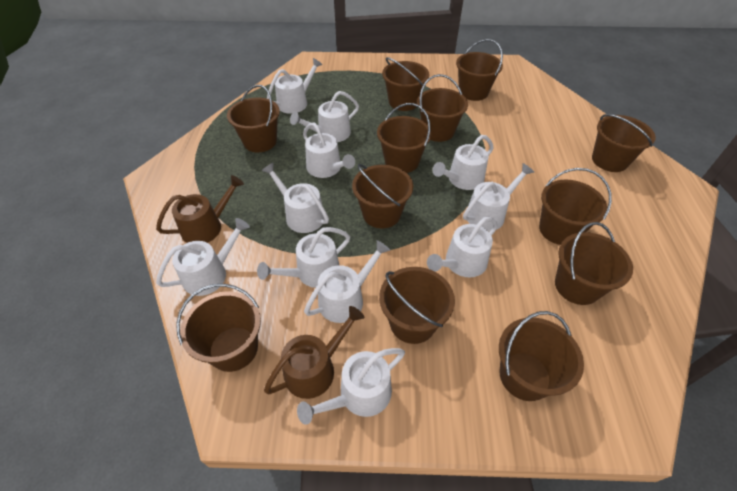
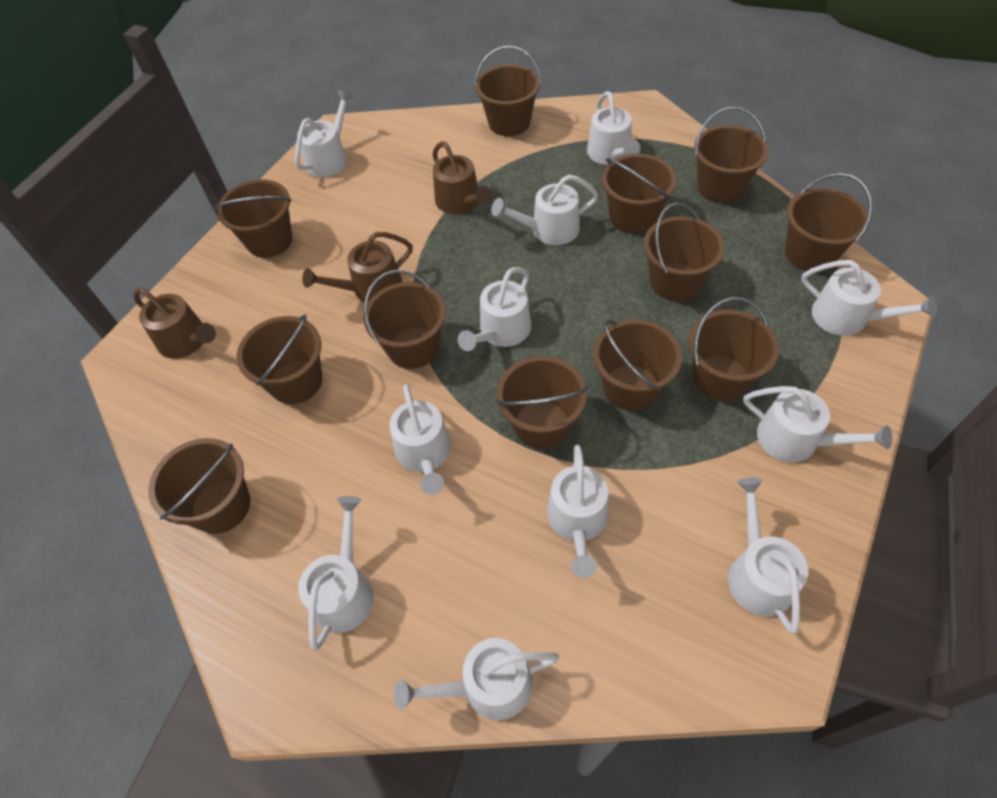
brown watering can: 2 -> 3

